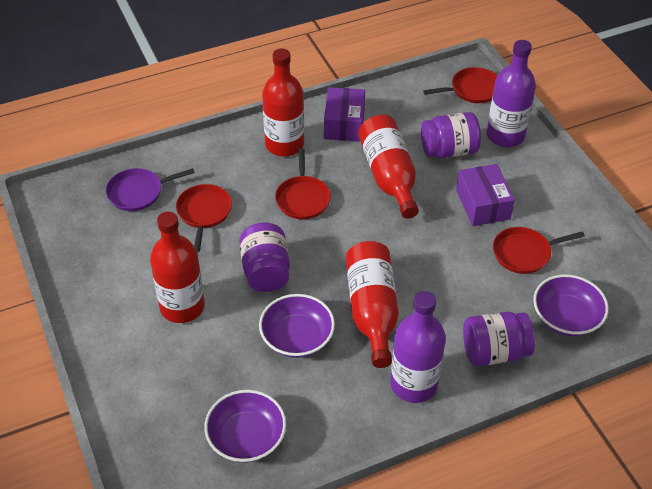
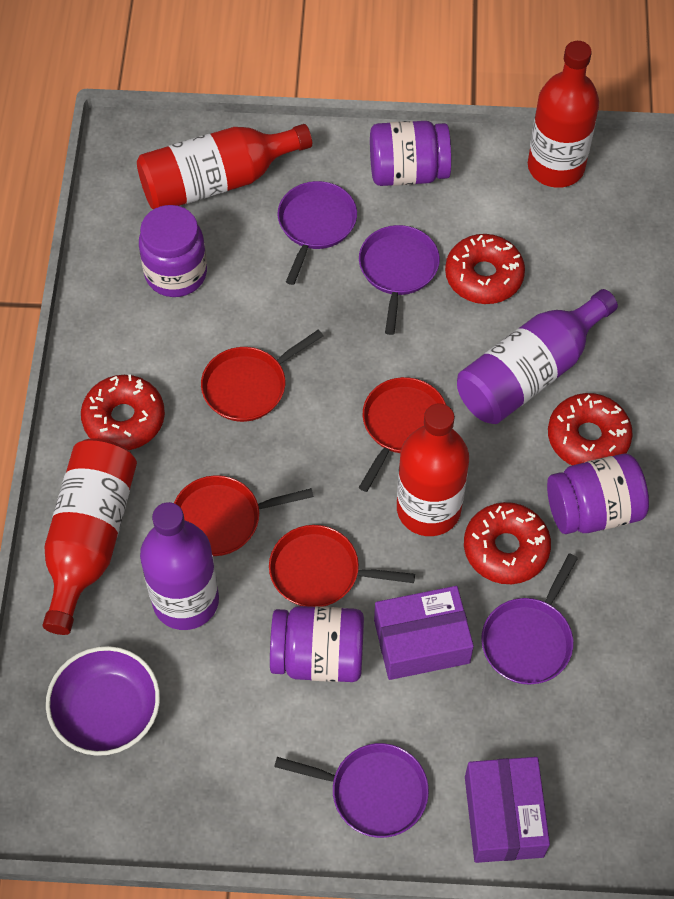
purple bowl: 3 -> 1
purple jar: 3 -> 4
purple pan: 1 -> 4
red donut: 0 -> 4

